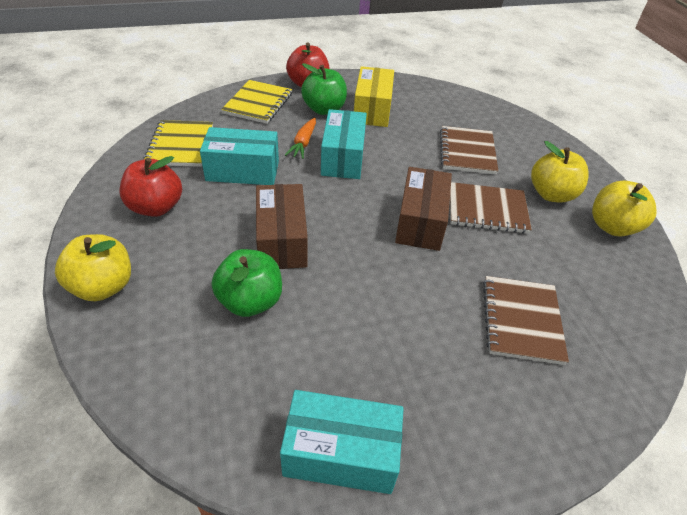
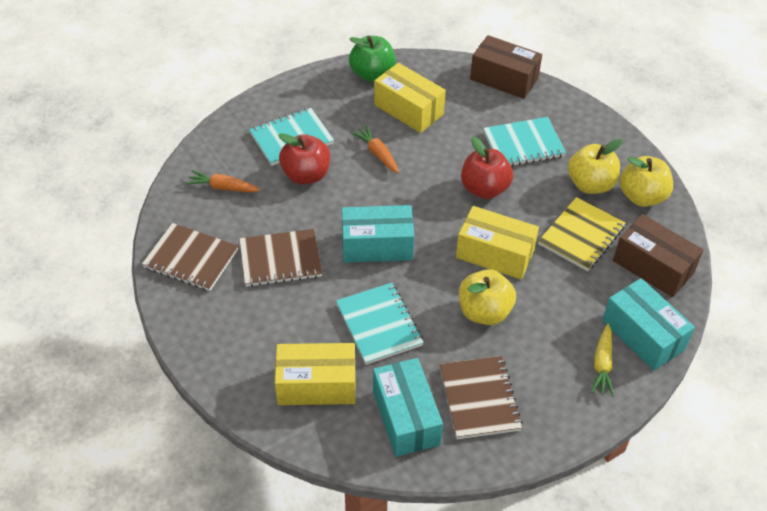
green apple: 2 -> 1
orange carrot: 1 -> 2
turquoise notebook: 0 -> 3
yellow box: 1 -> 3
yellow carrot: 0 -> 1
yellow notebook: 2 -> 1

